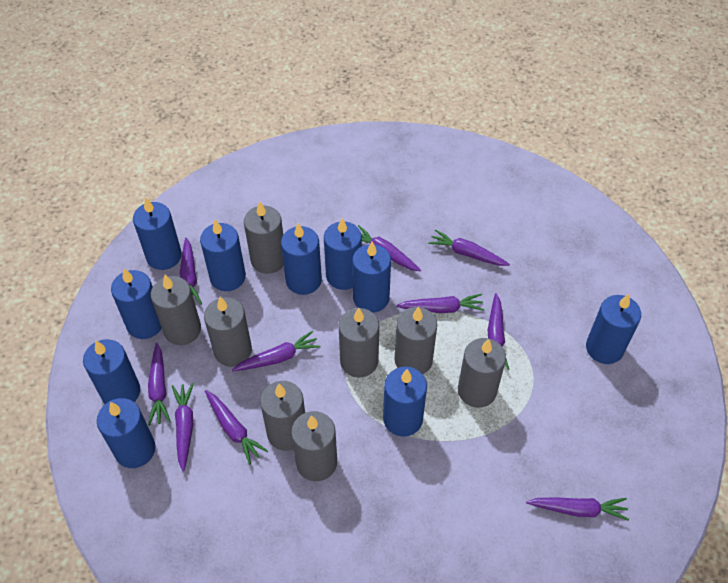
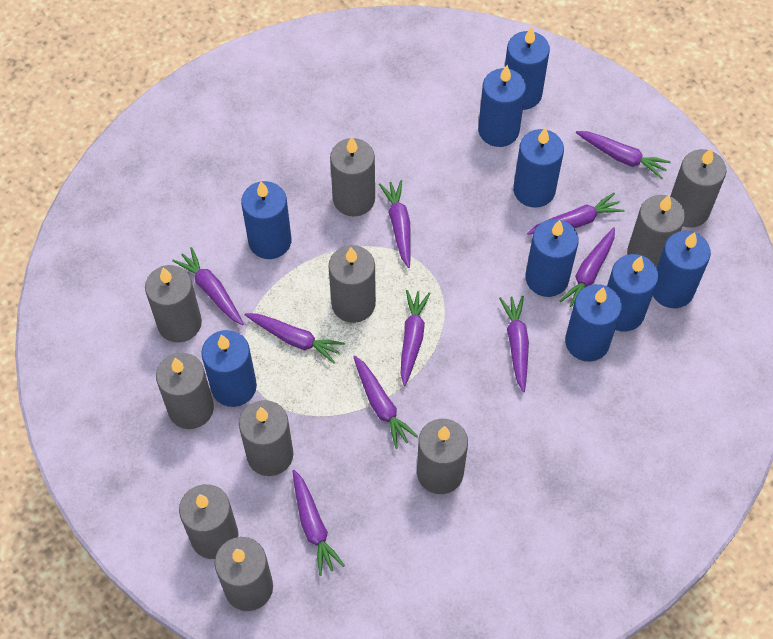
blue candle: 10 -> 9
grey candle: 8 -> 10

